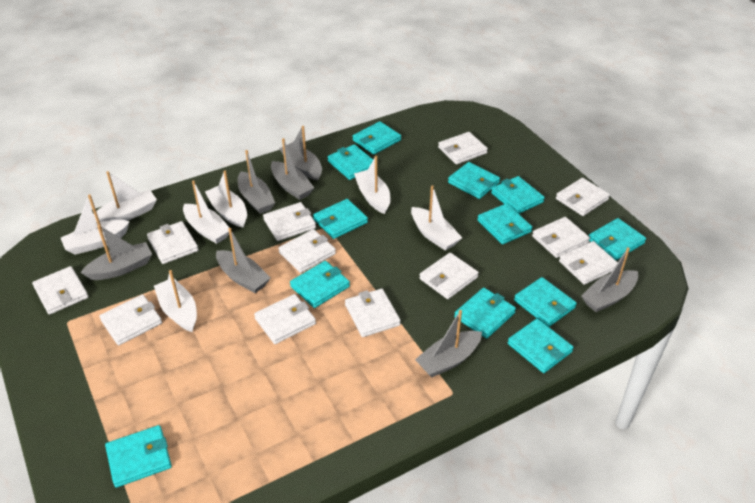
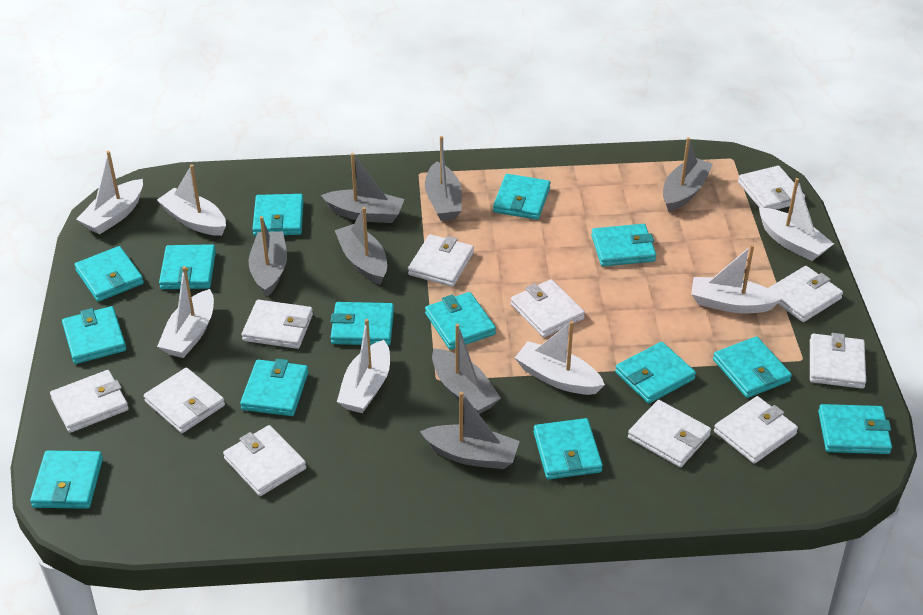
turquoise wallet: 12 -> 14
white wallet: 12 -> 11

